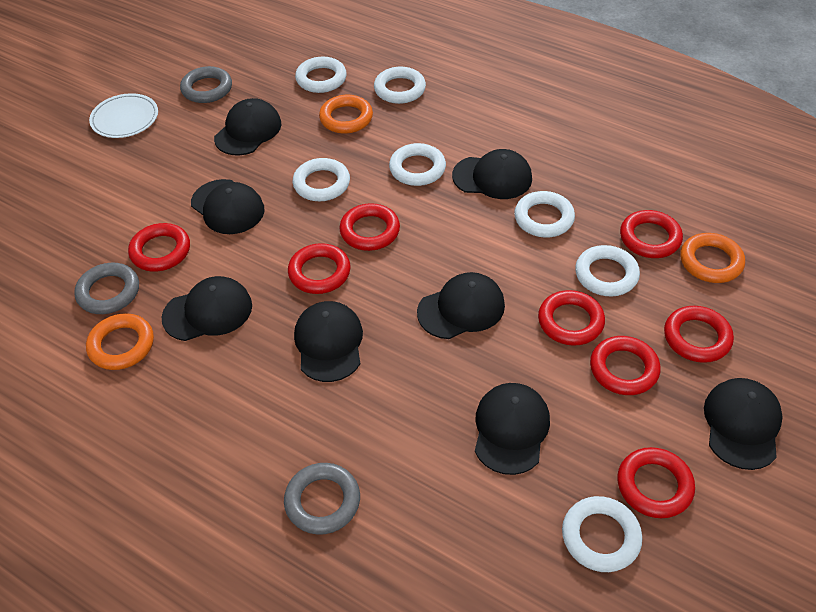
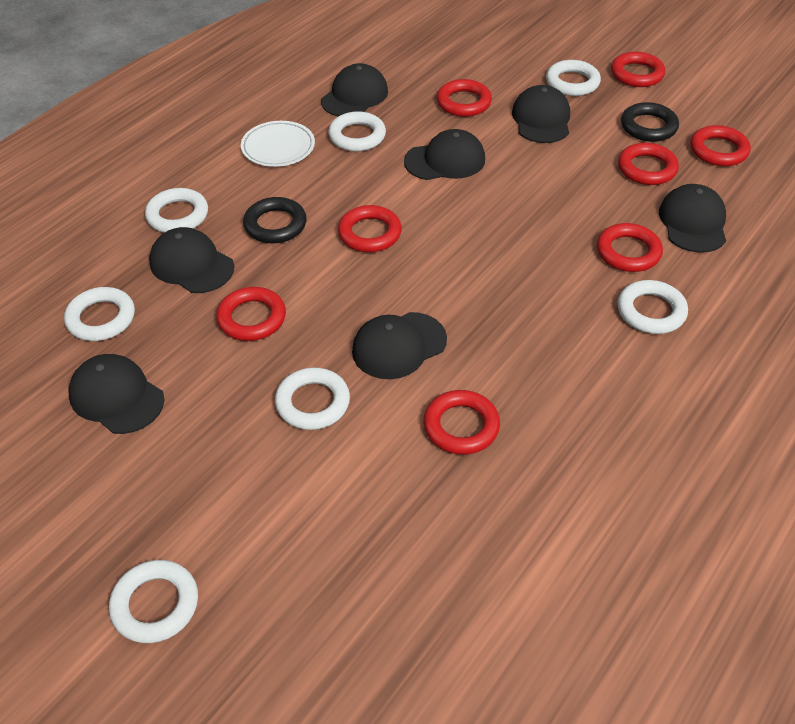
black cap: 8 -> 7
black ring: 0 -> 2
grey ring: 3 -> 0
orange ring: 3 -> 0

